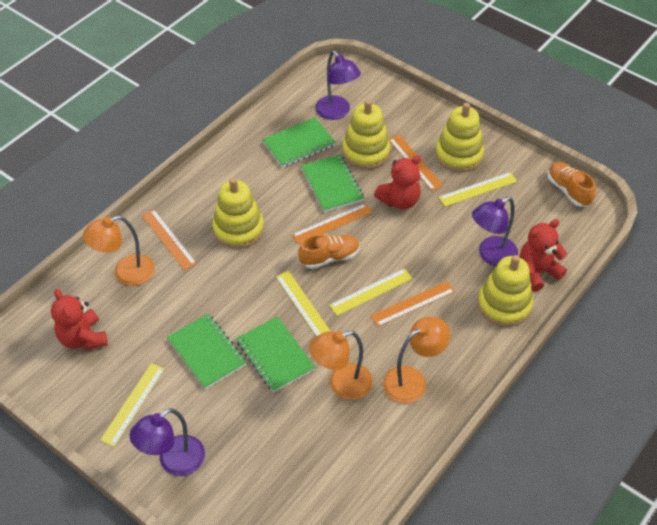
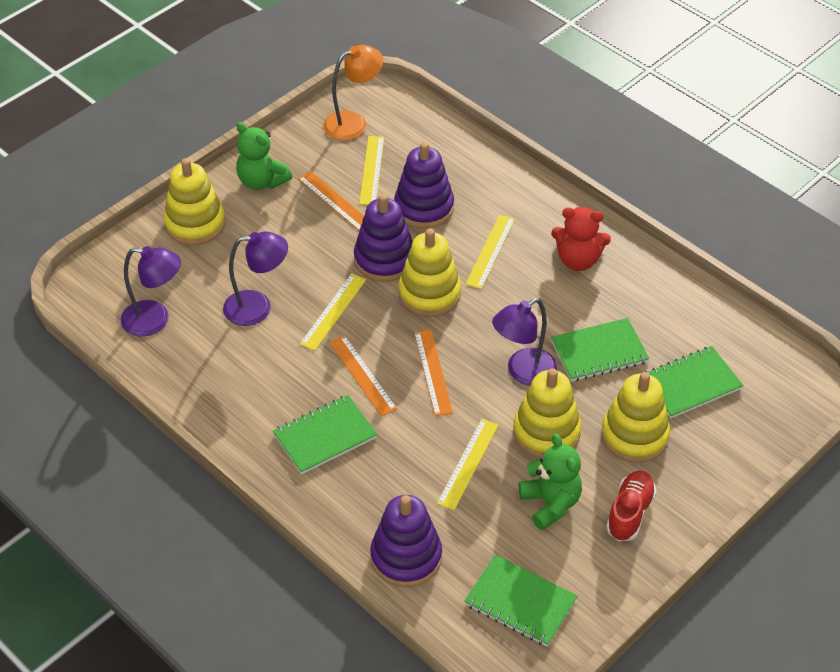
green teddy bear: 0 -> 2
orange lamp: 3 -> 1
orange ruler: 4 -> 3
orange shoe: 2 -> 0
purple stacking toy: 0 -> 3
red shoe: 0 -> 1
red teddy bear: 3 -> 1

